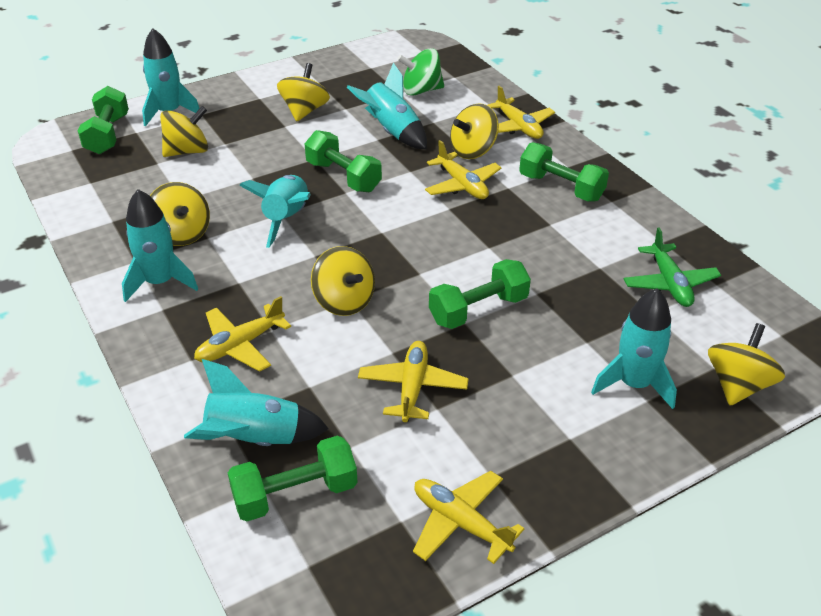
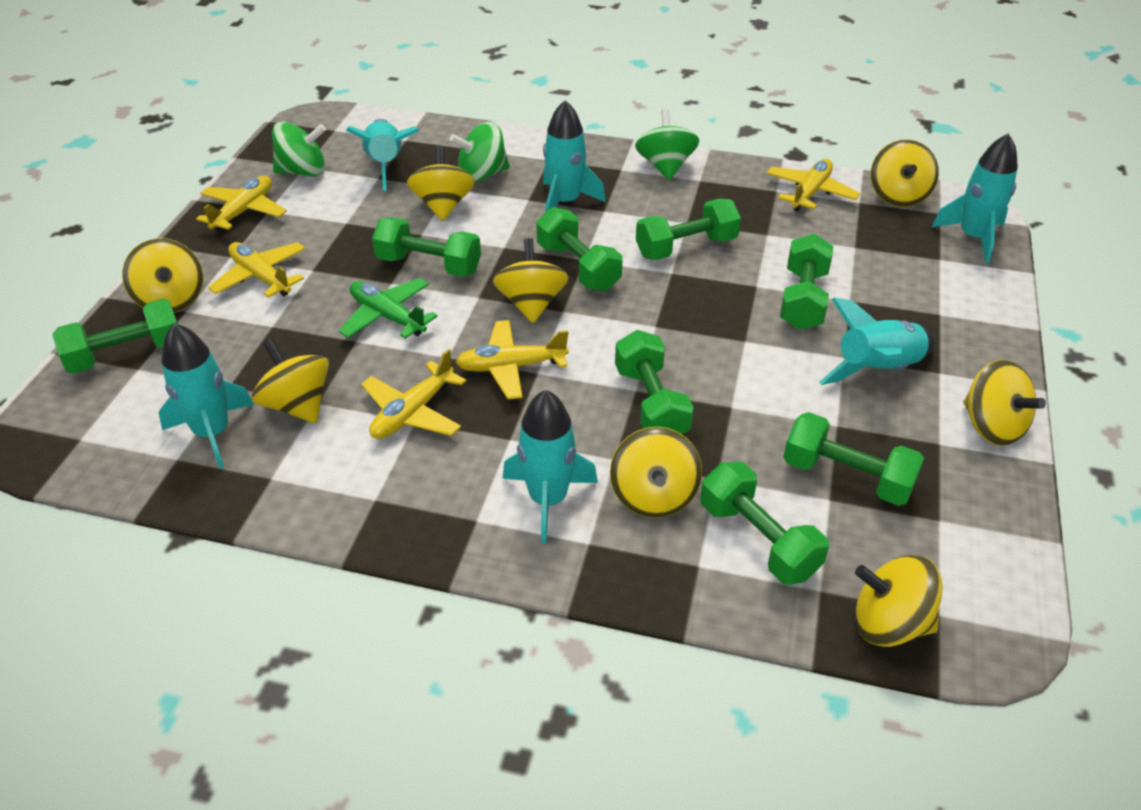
green dumbbell: 5 -> 8
green spinning top: 1 -> 3
yellow spinning top: 6 -> 8

